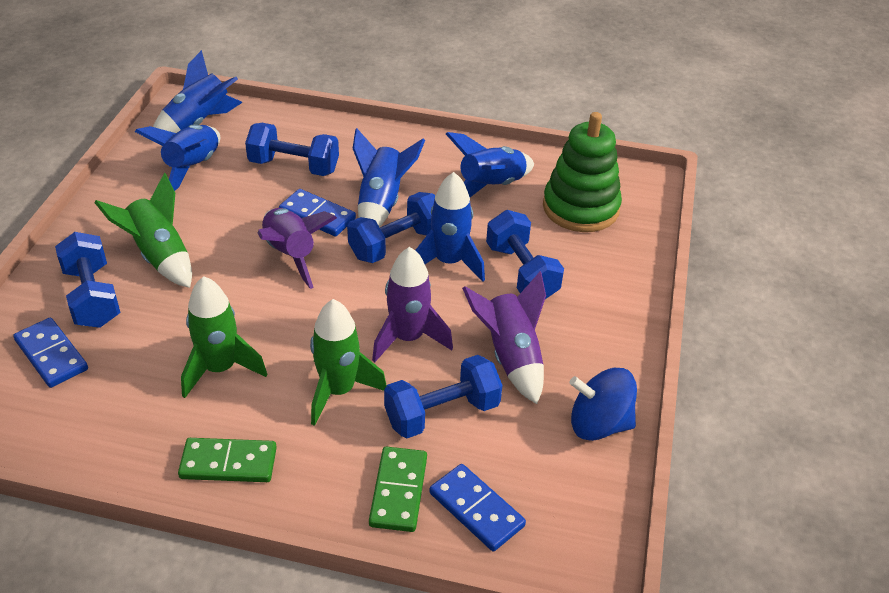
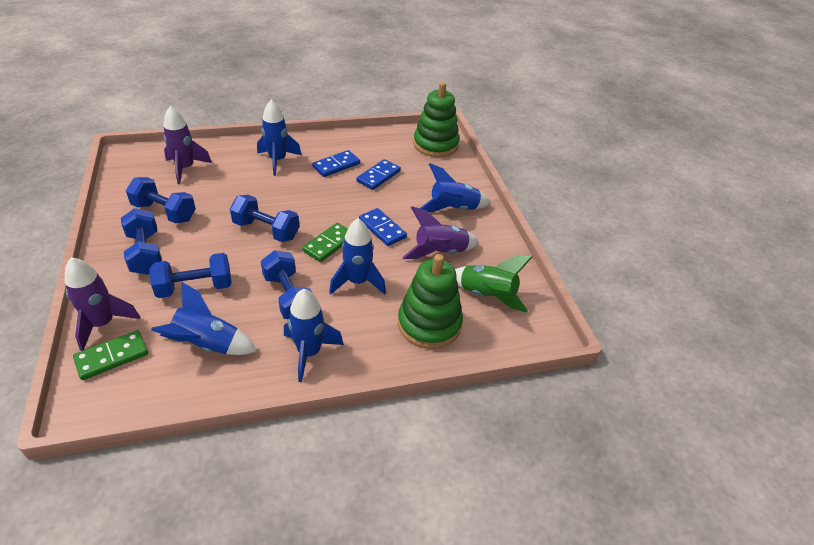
blue spinning top: 1 -> 0
green rocket: 3 -> 1
green stacking toy: 1 -> 2

